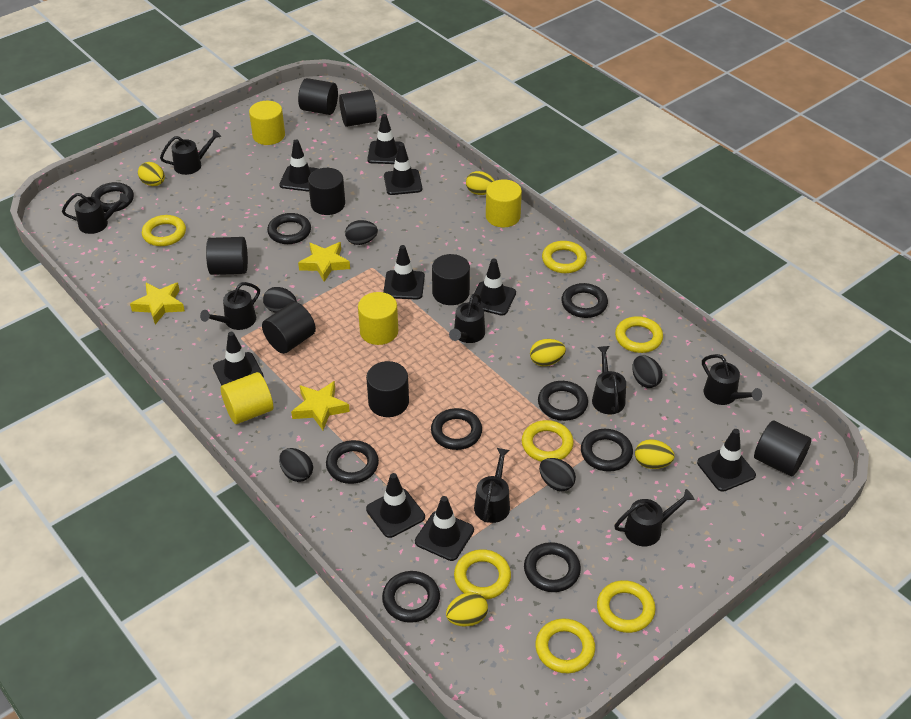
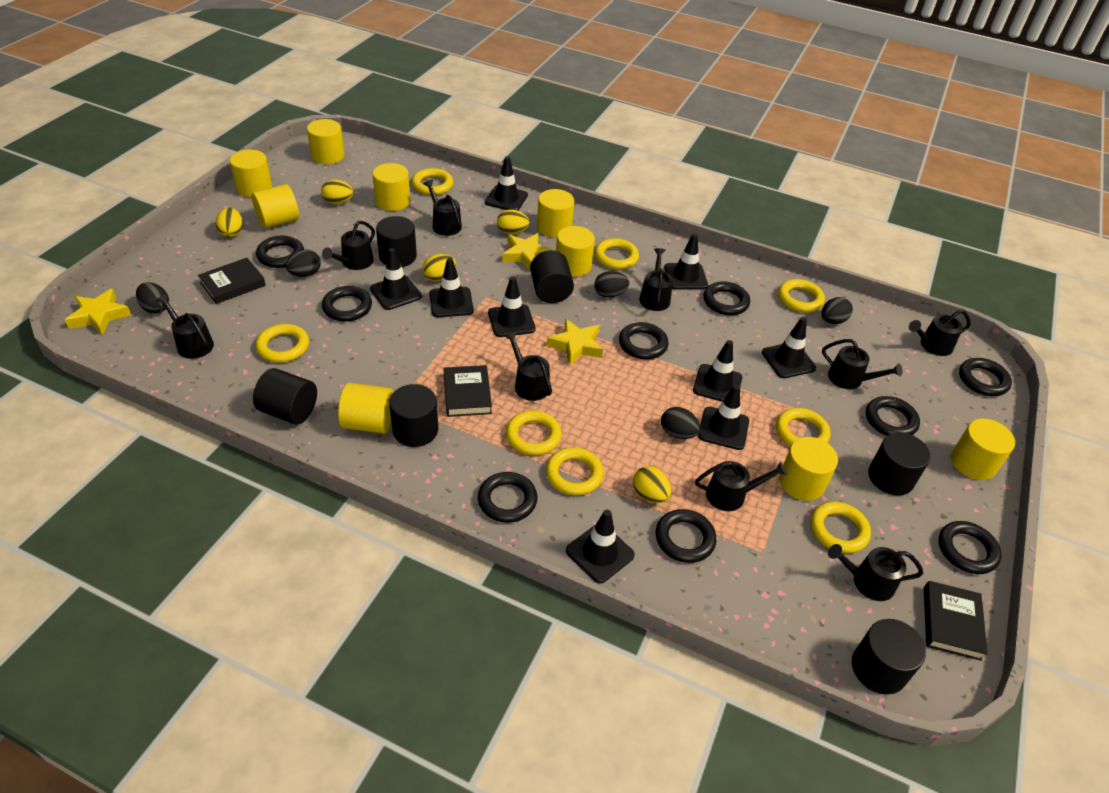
black book: 0 -> 3
black cylinder: 8 -> 6
black watering can: 8 -> 9
yellow cylinder: 4 -> 9
yellow ring: 7 -> 8

